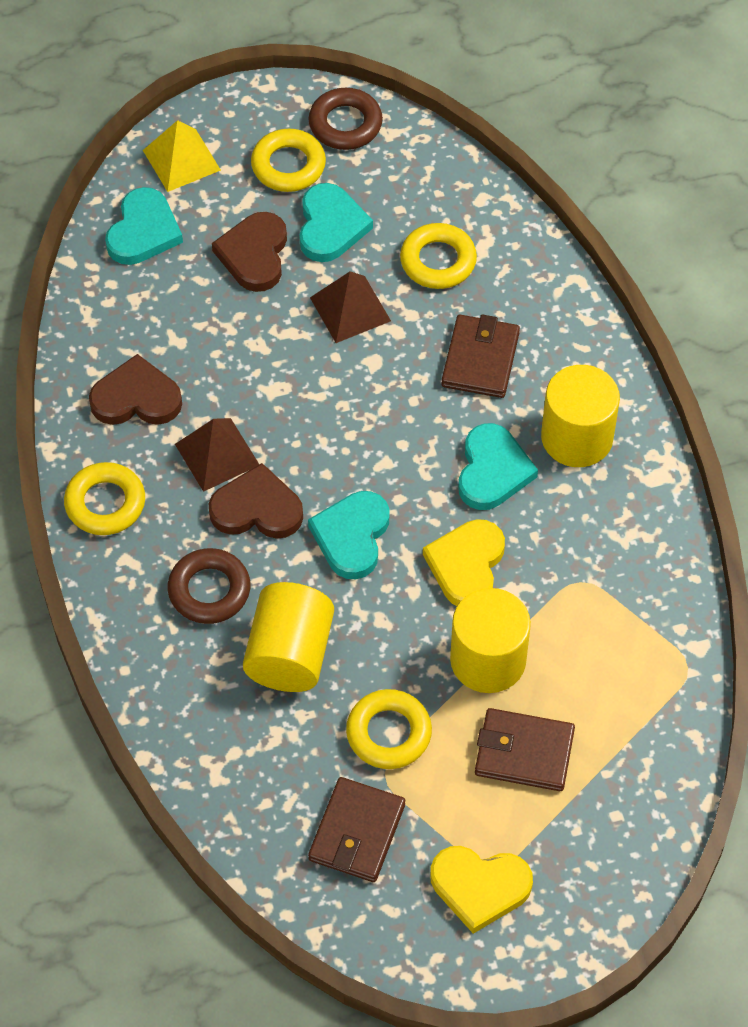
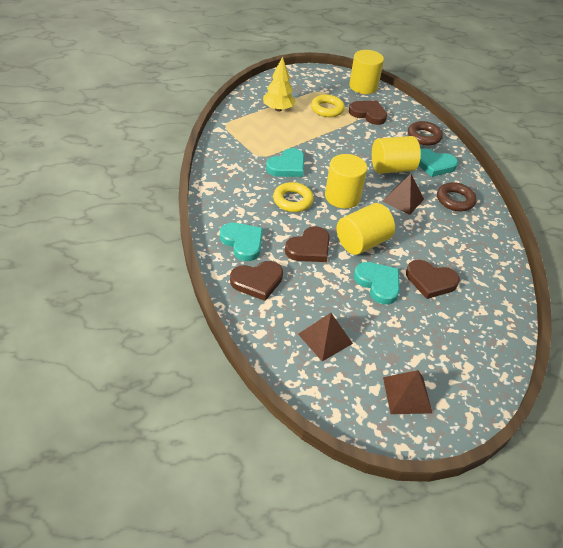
brown heart: 3 -> 4
brown pyramid: 2 -> 3
brown wallet: 3 -> 0
yellow cylinder: 3 -> 4
yellow heart: 2 -> 0
yellow pyramid: 1 -> 0
yellow ring: 4 -> 2
yellow tree: 0 -> 1

